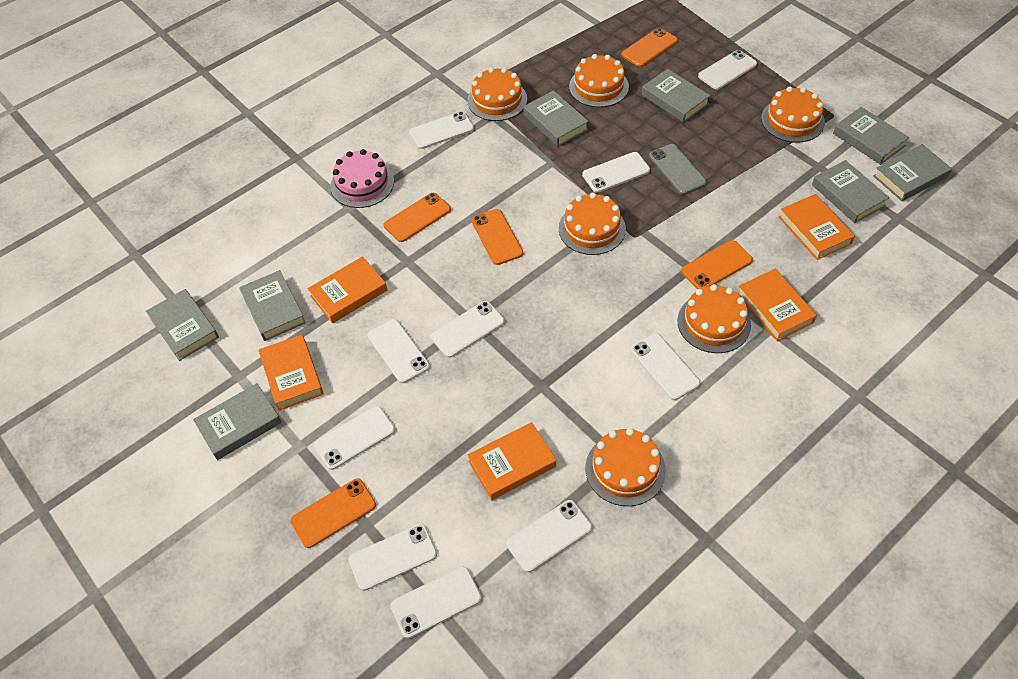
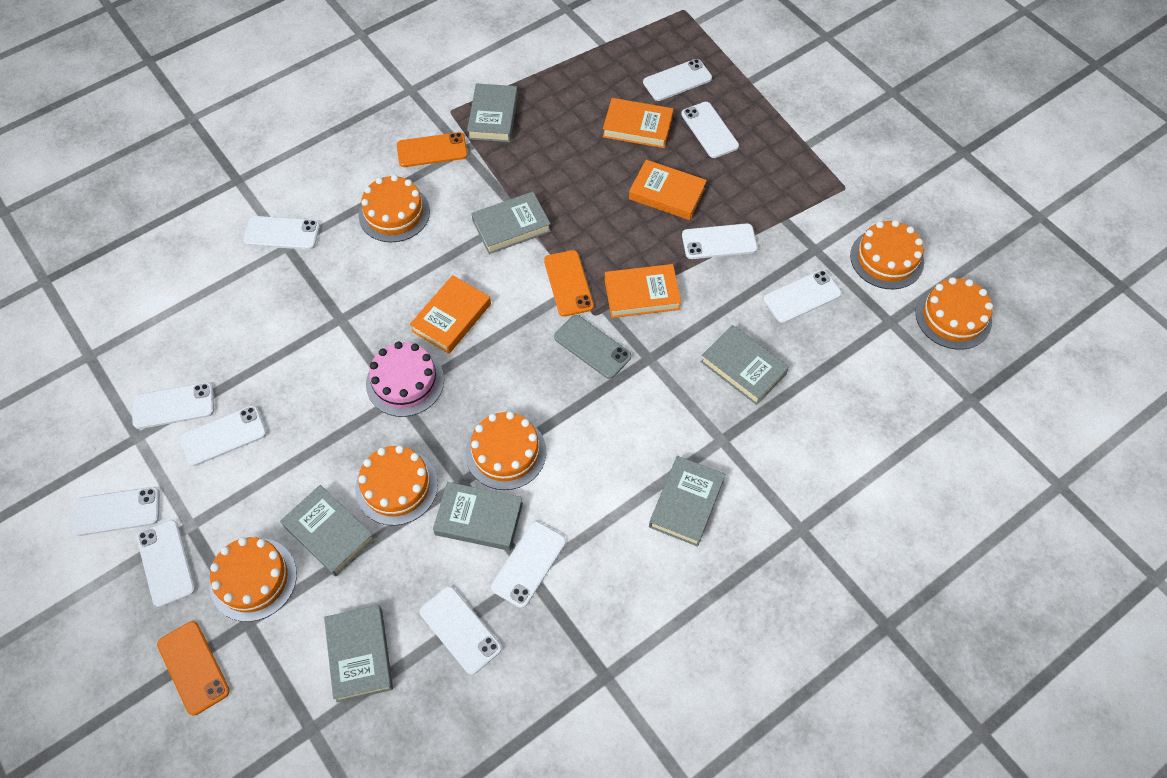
grey book: 8 -> 7
orange book: 5 -> 4
orange phone: 5 -> 3
white phone: 10 -> 11

